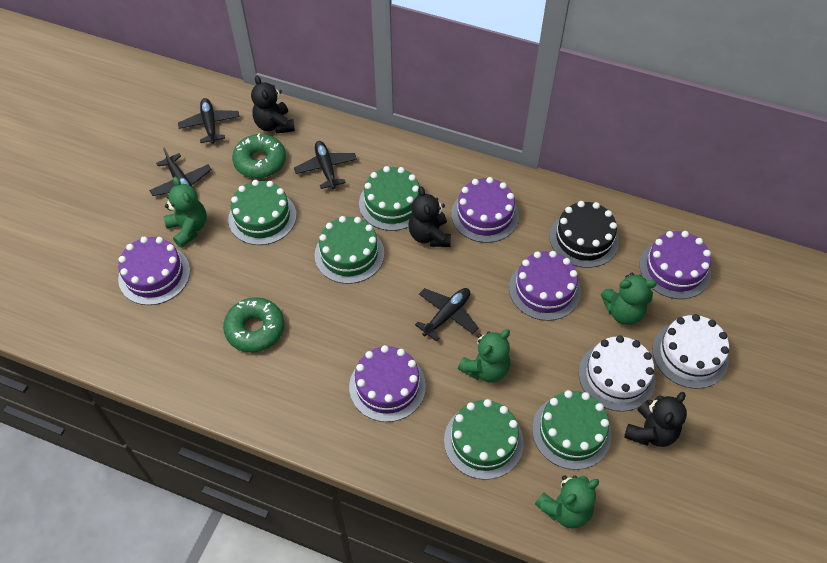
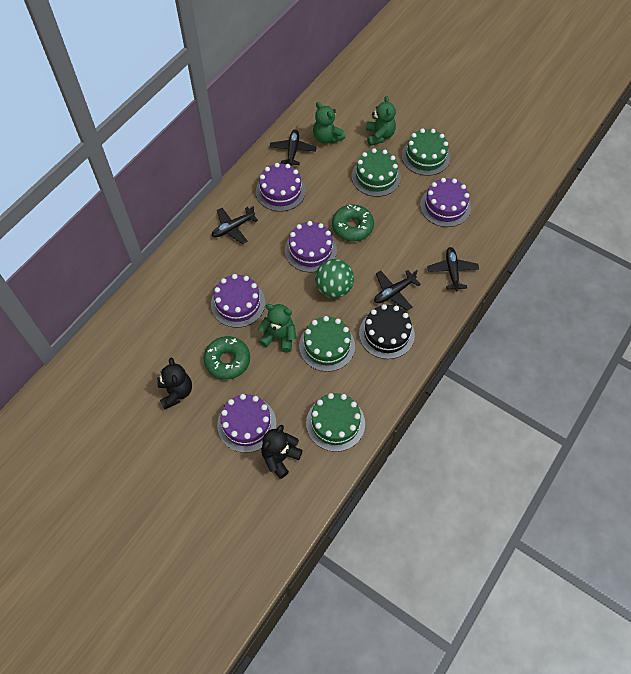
black teddy bear: 3 -> 2
green ball: 0 -> 1
green cake: 5 -> 4
green teddy bear: 4 -> 3
white cake: 2 -> 0

